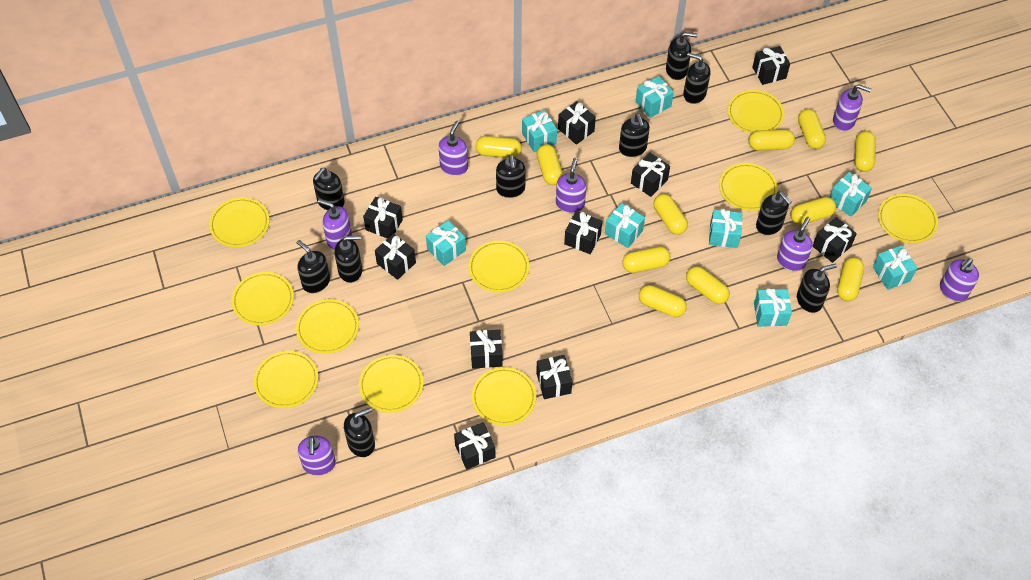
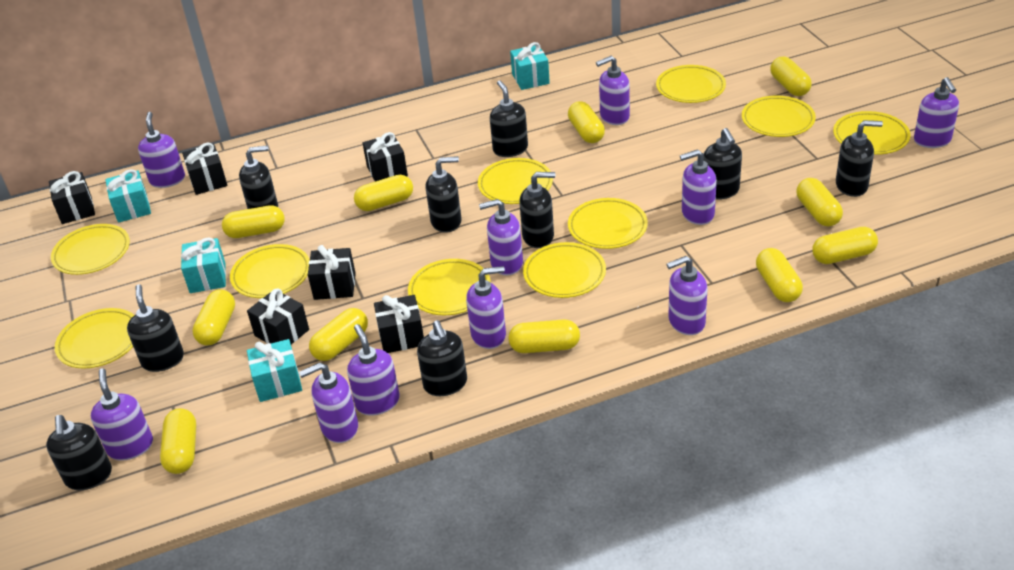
black gift: 10 -> 6
black soap dispenser: 10 -> 9
purple soap dispenser: 7 -> 10
turquoise gift: 8 -> 4

